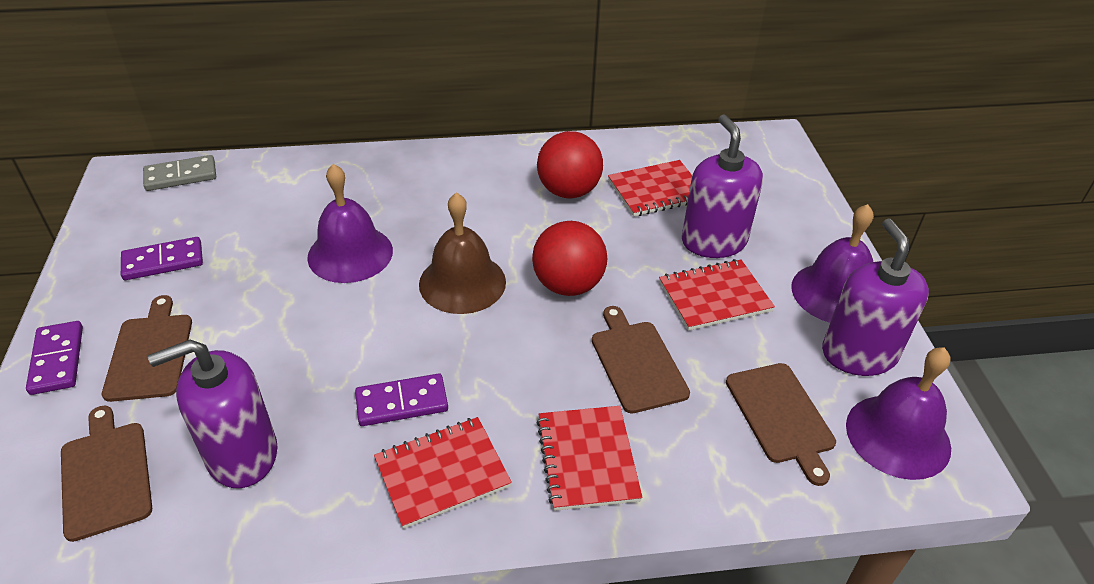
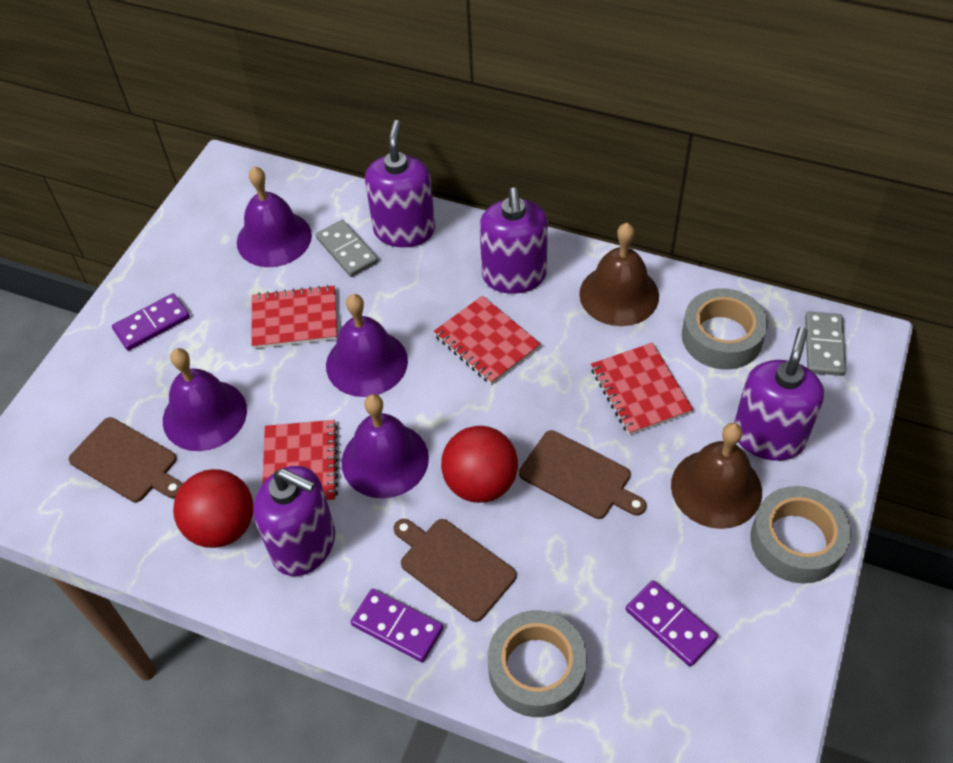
brown bell: 1 -> 2
brown cutting board: 4 -> 3
grey domino: 1 -> 2
grey tape: 0 -> 3
purple bell: 3 -> 4
purple soap dispenser: 3 -> 4

